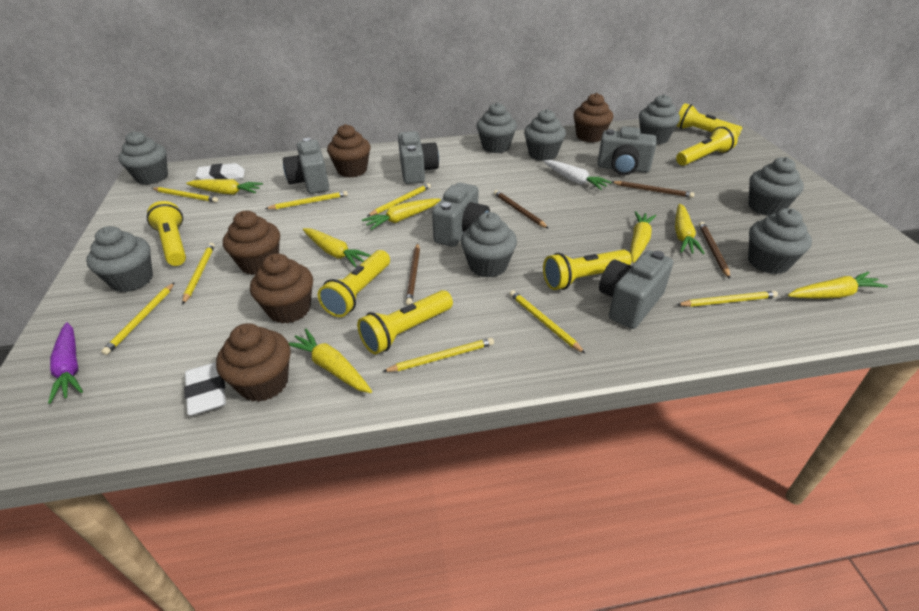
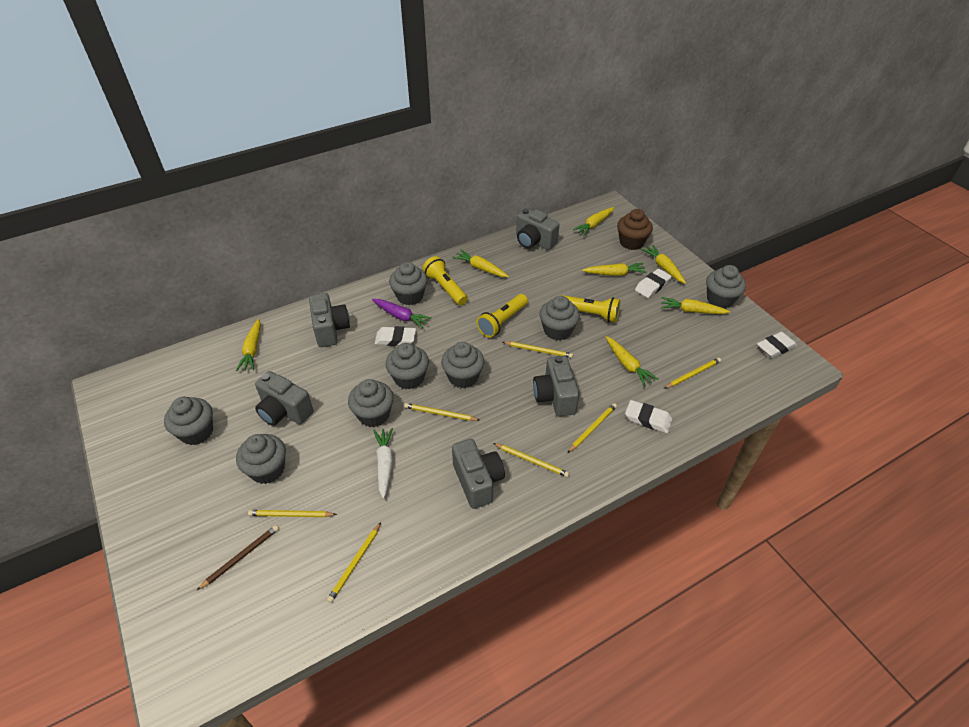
brown cupcake: 5 -> 1
brown pencil: 4 -> 1
white eraser: 2 -> 4
yellow flashlight: 6 -> 3
yellow pencil: 8 -> 7

